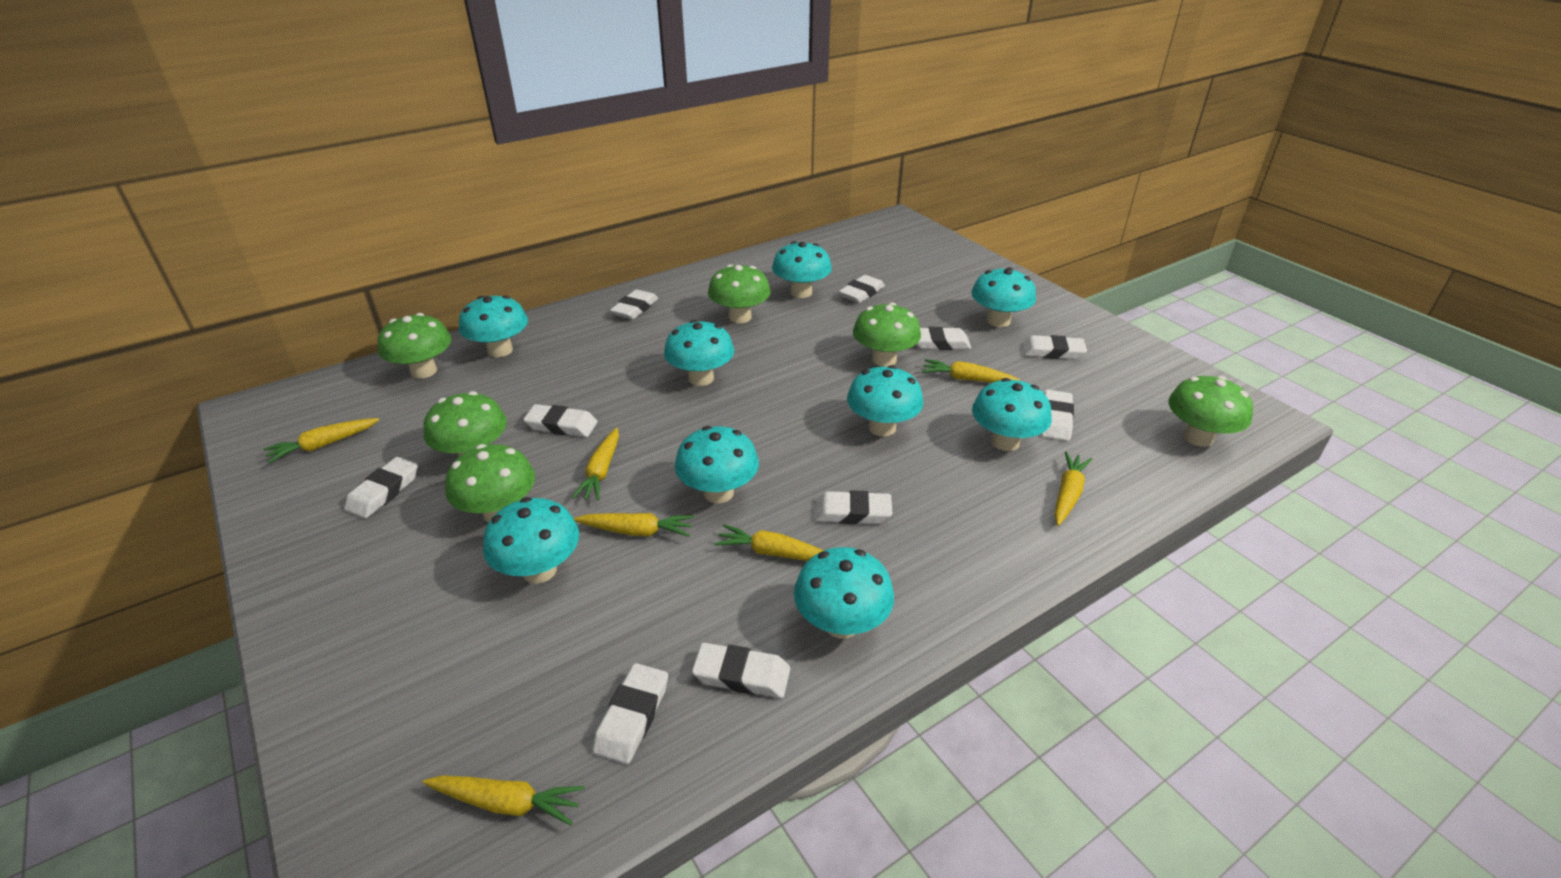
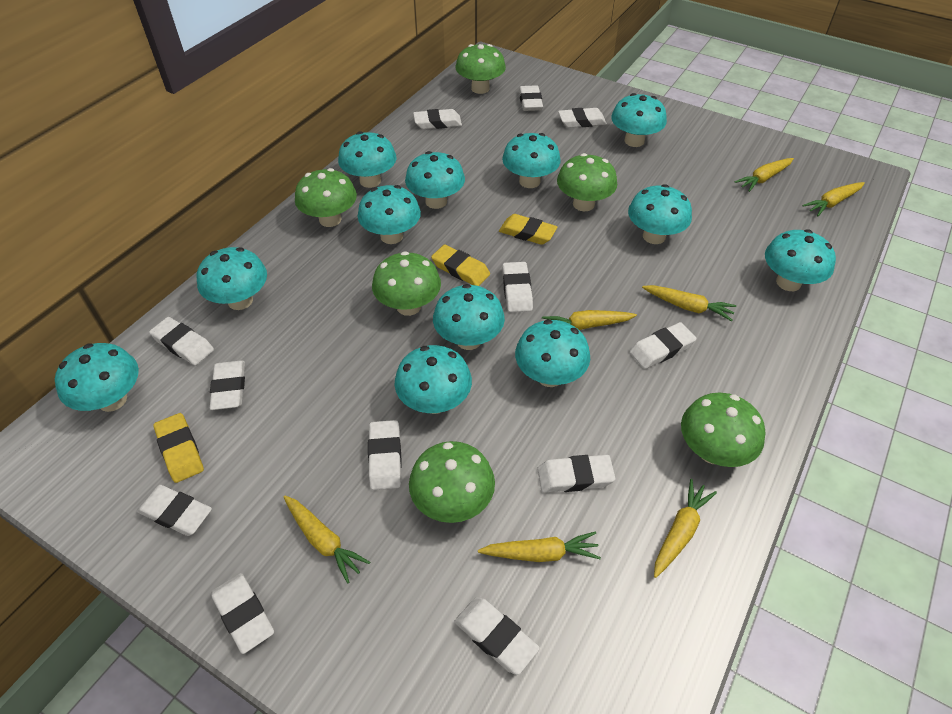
turquoise mushroom: 9 -> 12
white eraser: 10 -> 12
yellow eraser: 0 -> 3

